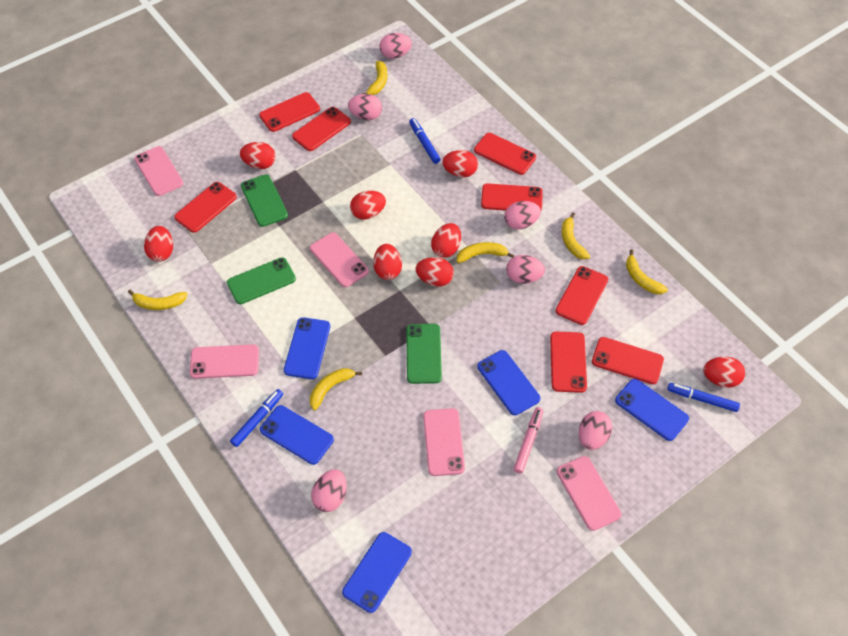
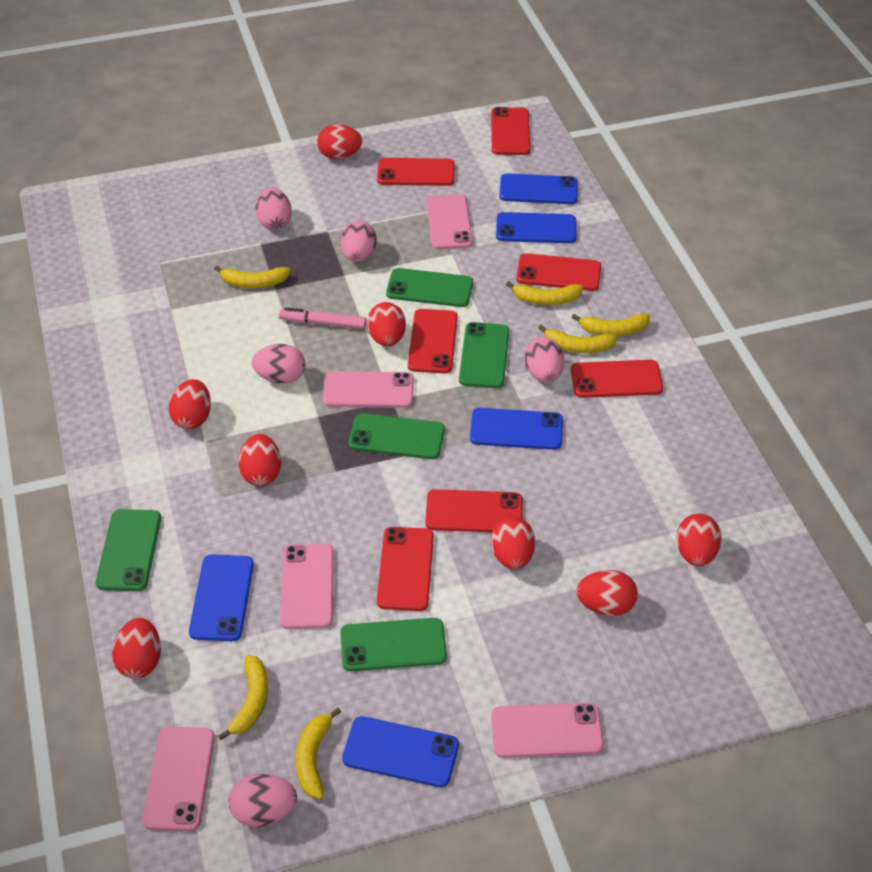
blue marker: 3 -> 0
green phone: 3 -> 5
pink egg: 6 -> 5
red phone: 8 -> 7

